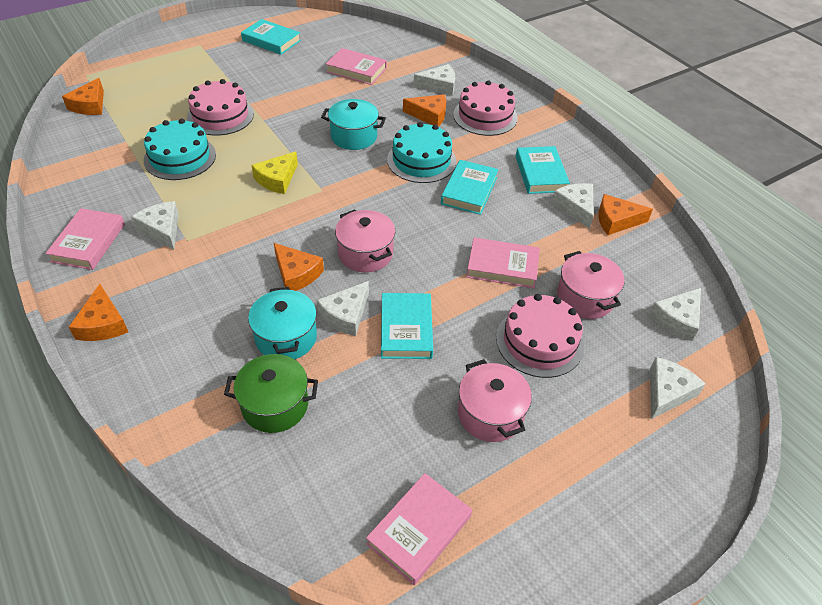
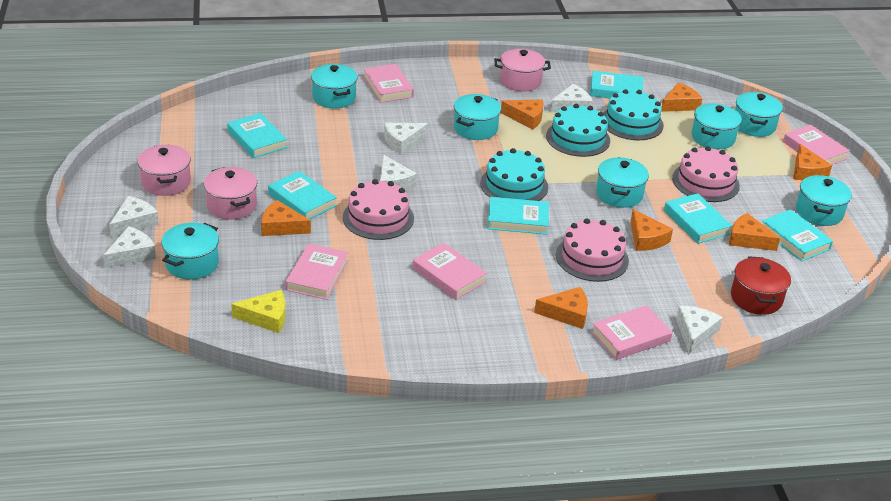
green pot: 1 -> 0
orange cheese: 5 -> 7
pink book: 4 -> 5
red pot: 0 -> 1
turquoise book: 4 -> 6
turquoise cake: 2 -> 3
turquoise pot: 2 -> 7

